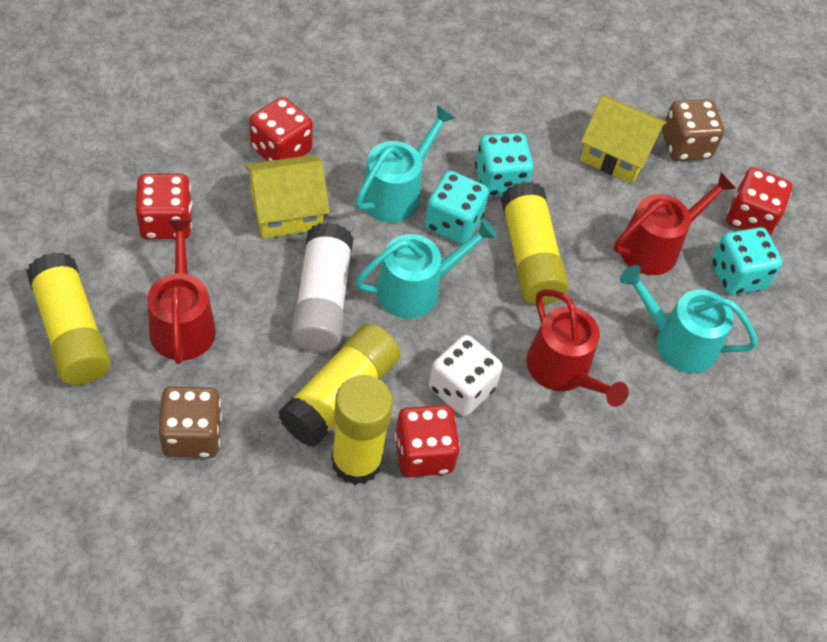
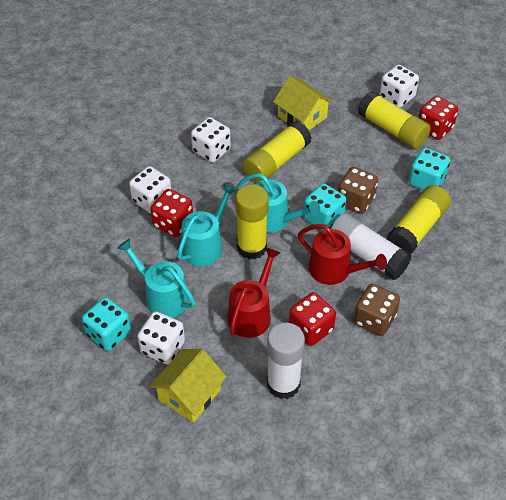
red dice: 4 -> 3
red watering can: 3 -> 2
white dice: 1 -> 4
white glue stick: 1 -> 2

